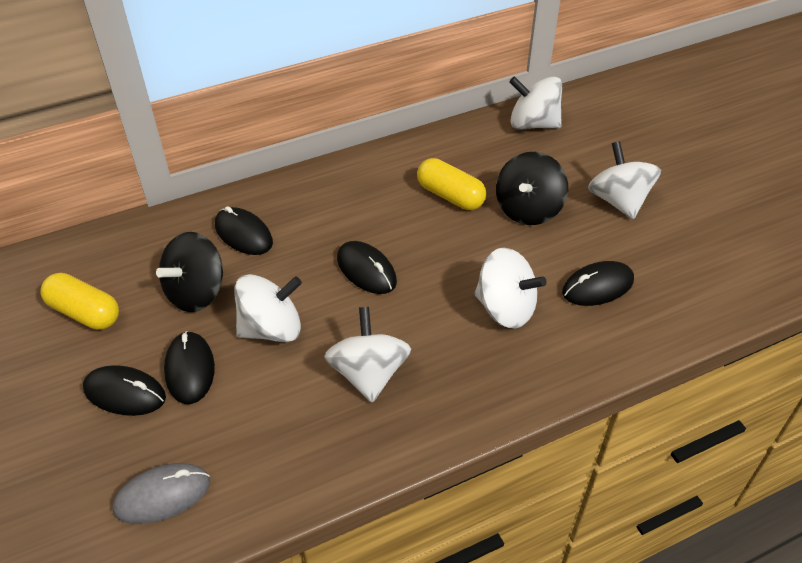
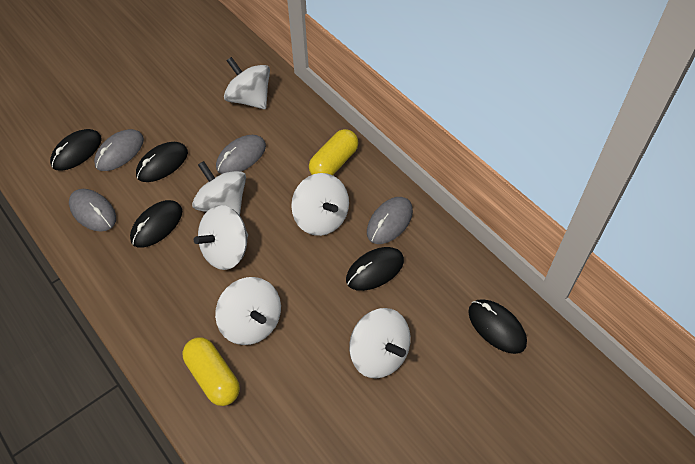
black spinning top: 2 -> 0
grey mouse: 1 -> 4
white spinning top: 5 -> 6

